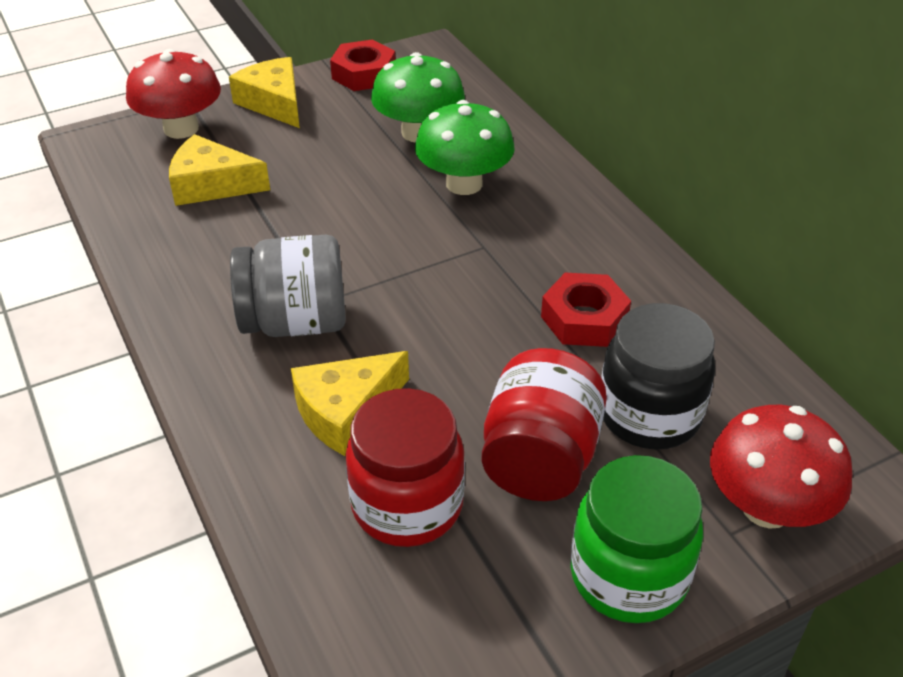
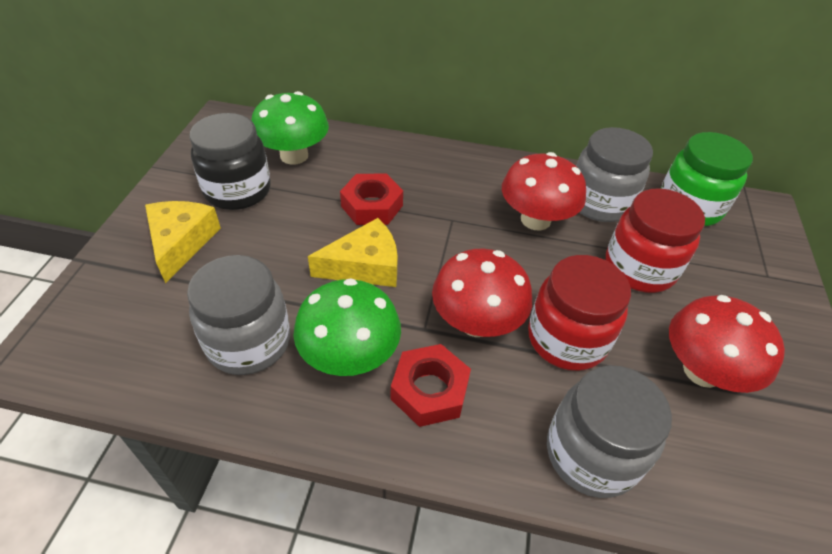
grey jar: 1 -> 3
red mushroom: 2 -> 3
yellow cheese: 3 -> 2

